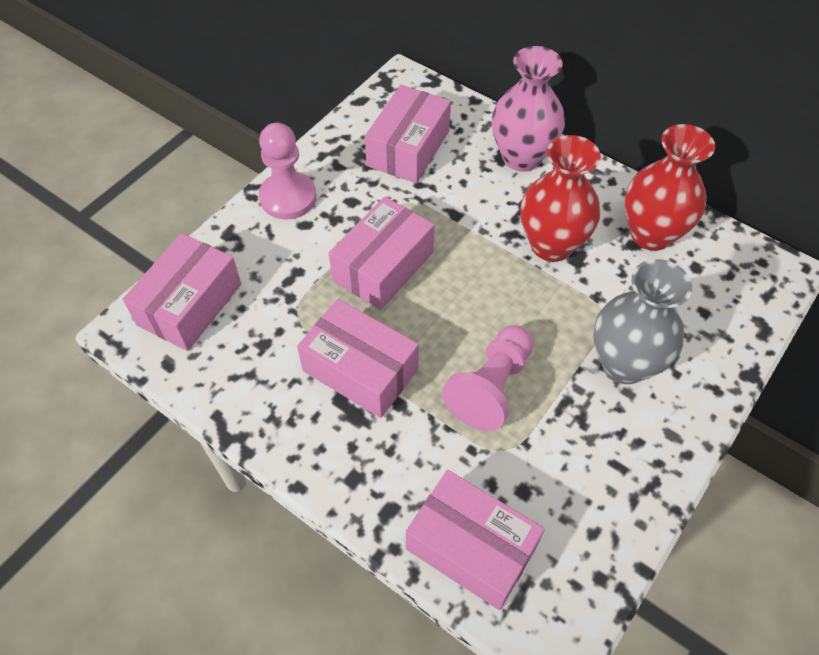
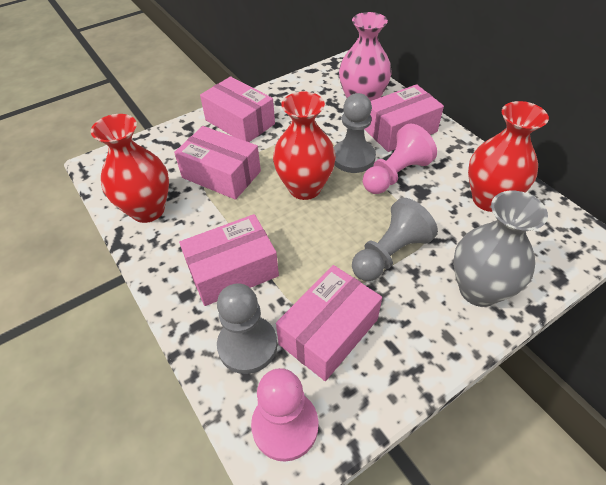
grey pawn: 0 -> 3
red vase: 2 -> 3

